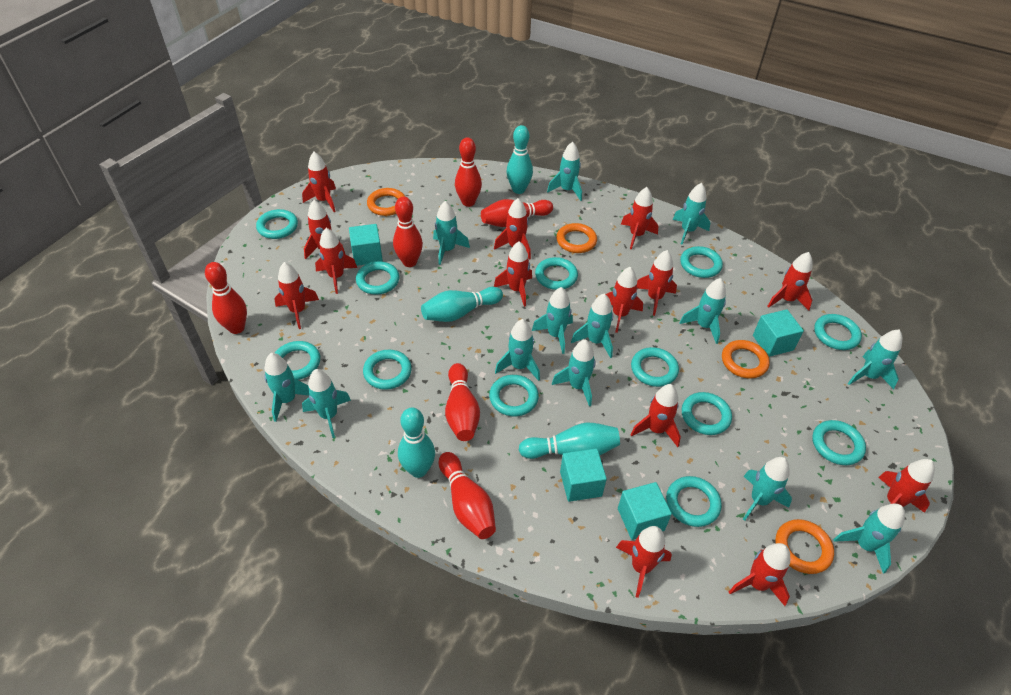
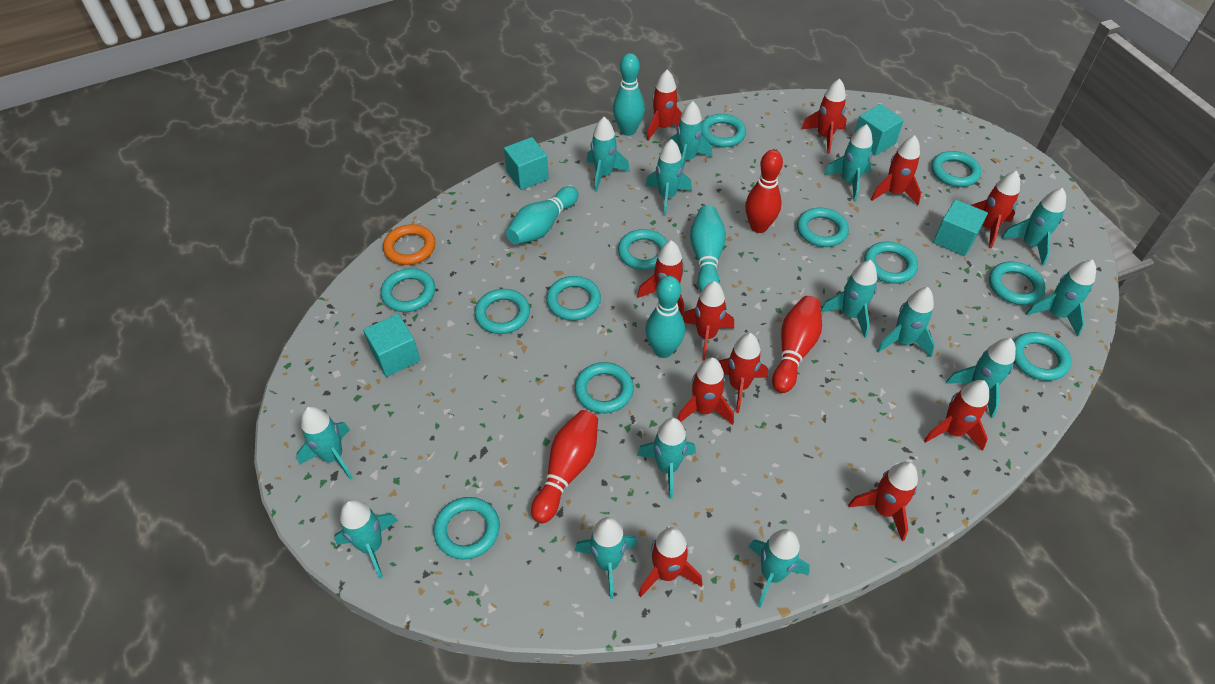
orange ring: 4 -> 1
red bowling pin: 6 -> 3
red rocket: 14 -> 11
turquoise rocket: 13 -> 14

